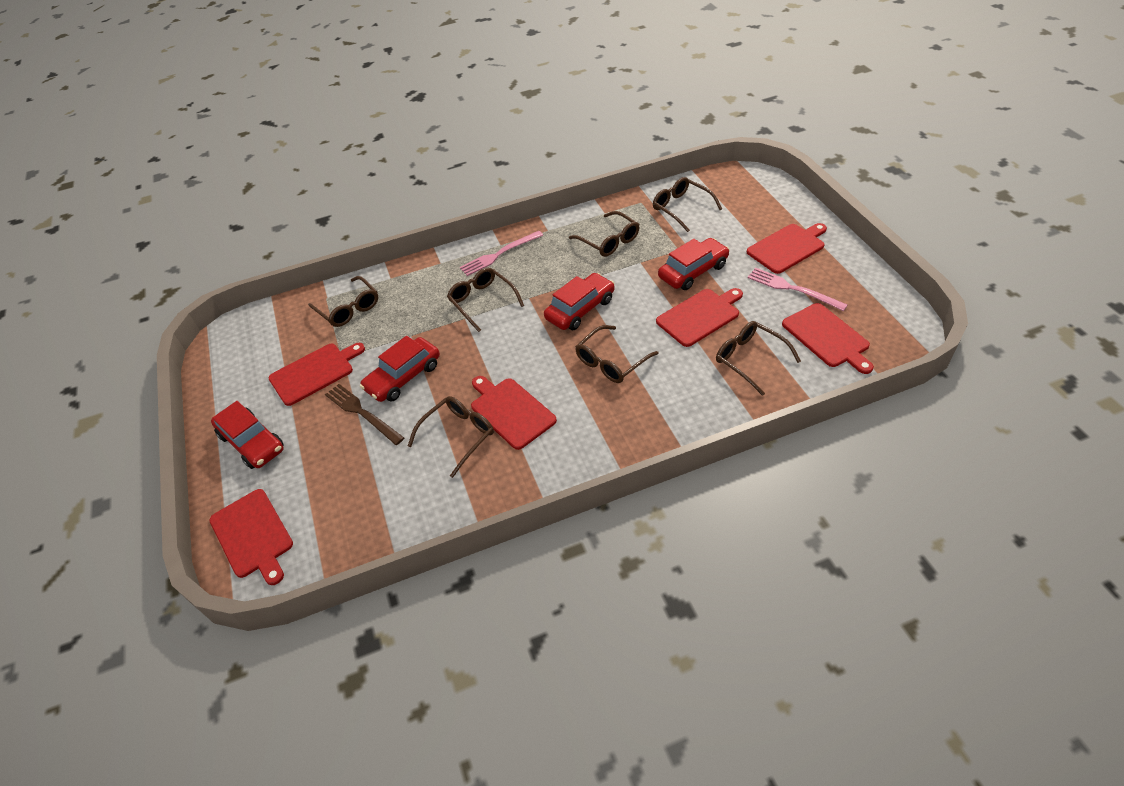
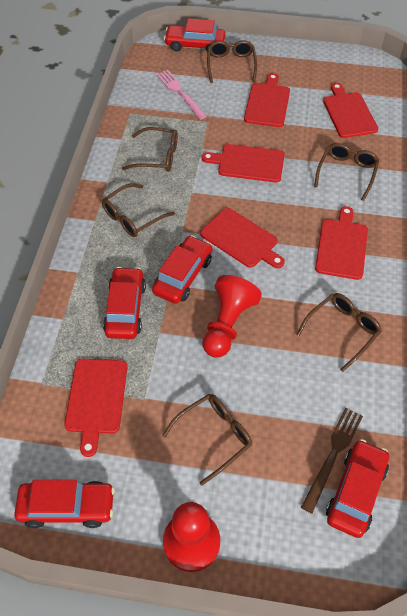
brown glasses: 7 -> 6
pink fork: 2 -> 1
red car: 4 -> 5
red pawn: 0 -> 2

